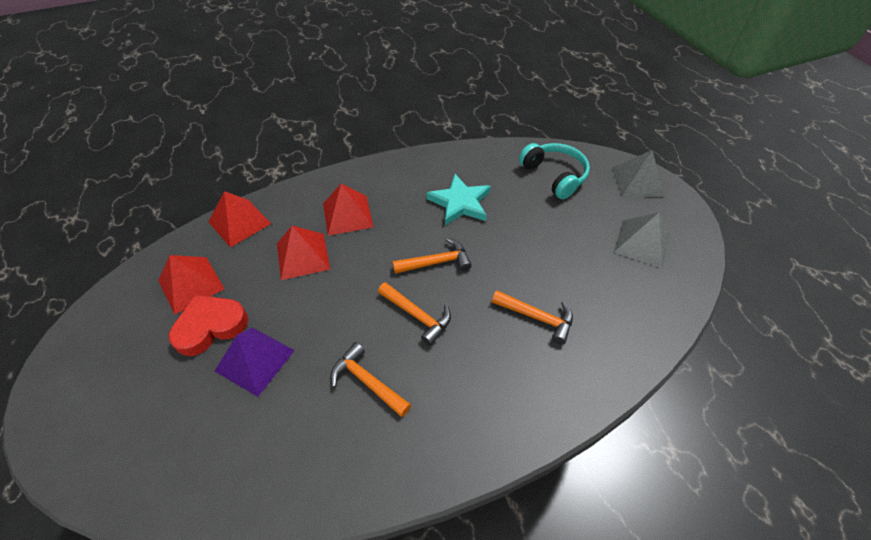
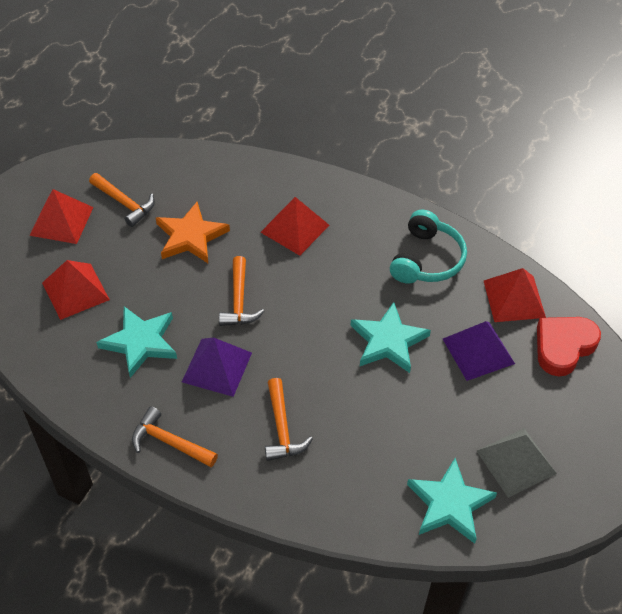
grey pyramid: 2 -> 1
orange star: 0 -> 1
purple pyramid: 1 -> 2
turquoise star: 1 -> 3

